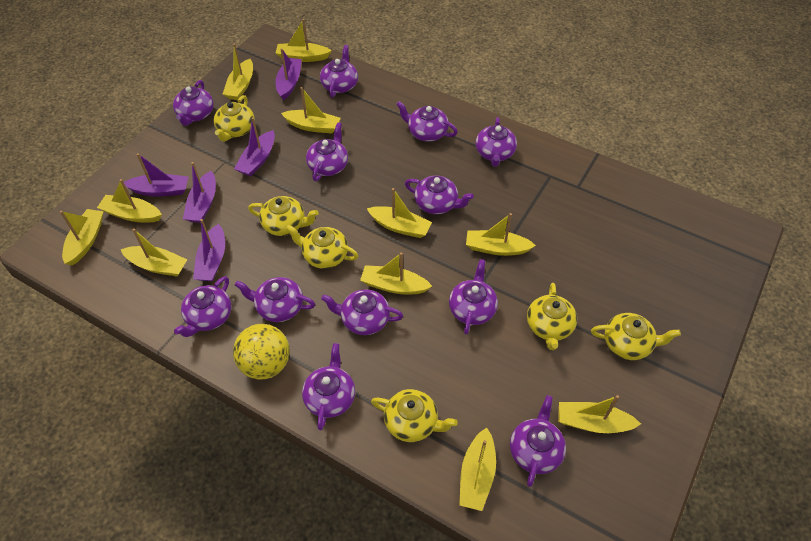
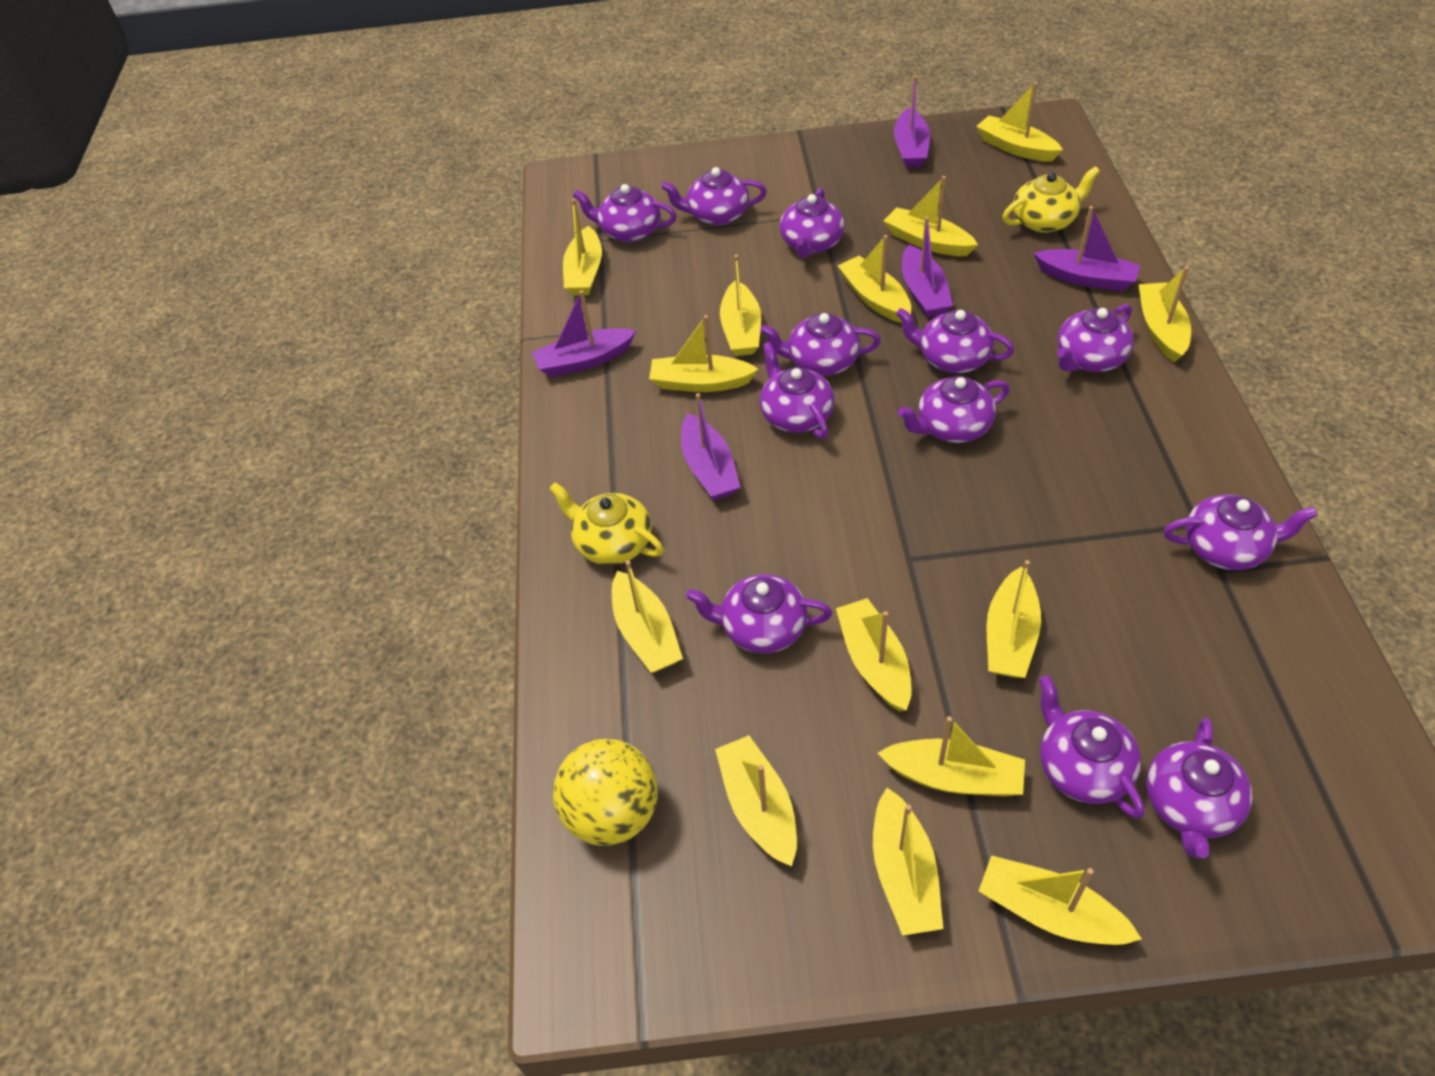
yellow boat: 11 -> 14
yellow teapot: 6 -> 2

